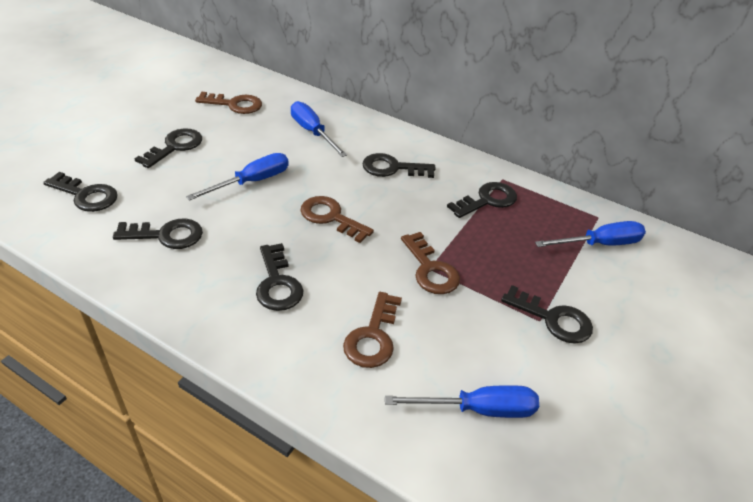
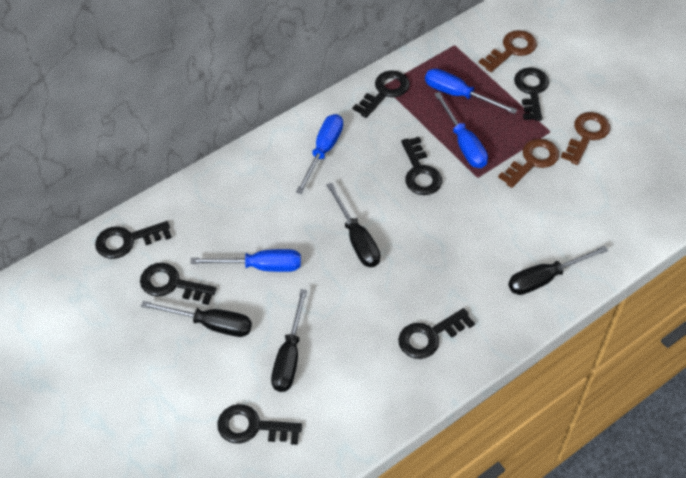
black screwdriver: 0 -> 4
brown key: 4 -> 3

